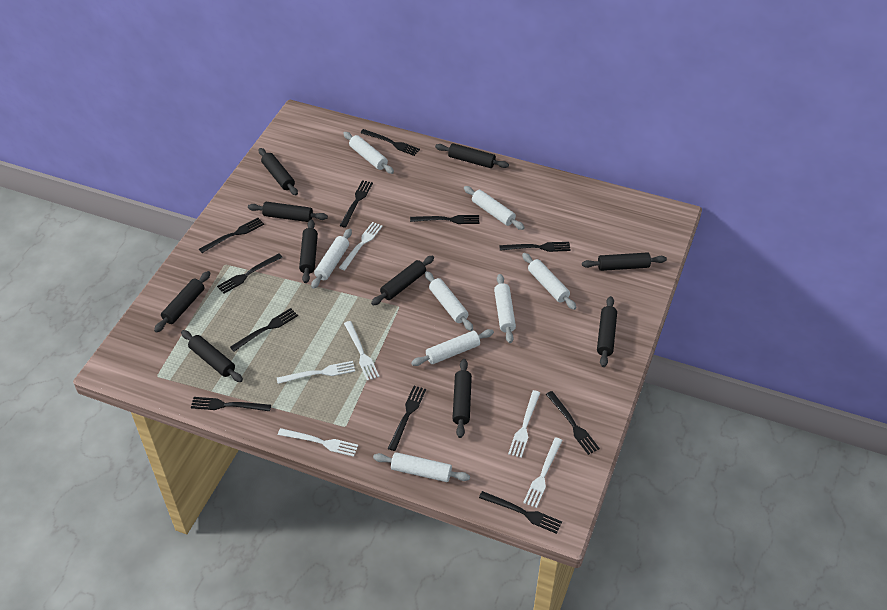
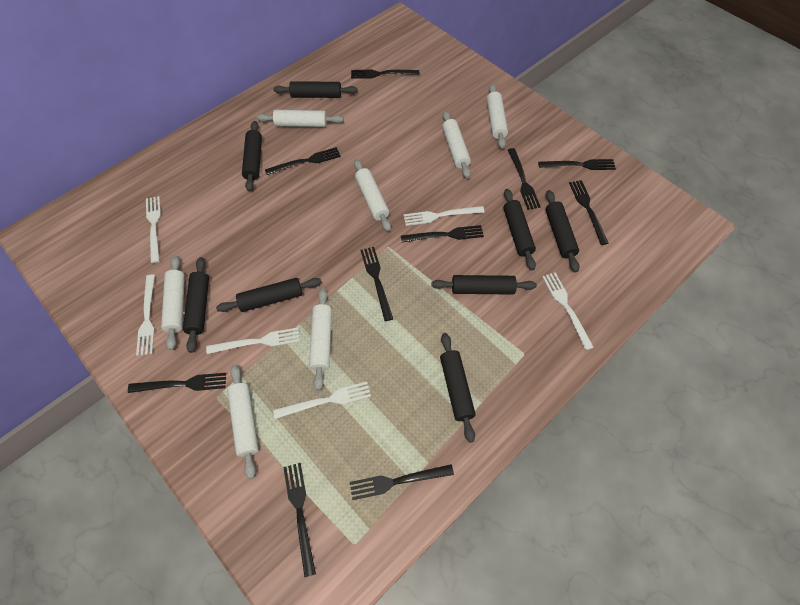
black fork: 11 -> 10
black rolling pin: 10 -> 8
white rolling pin: 8 -> 7

